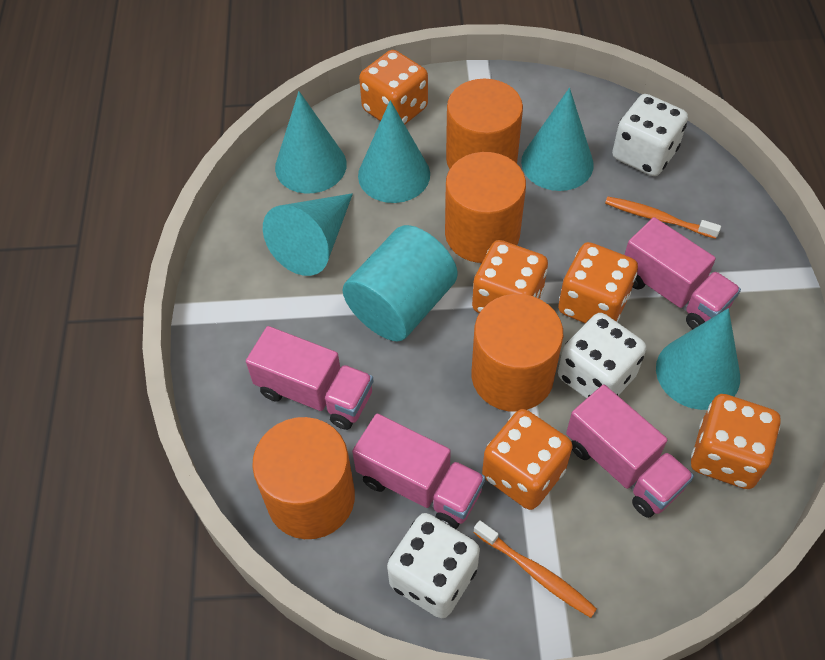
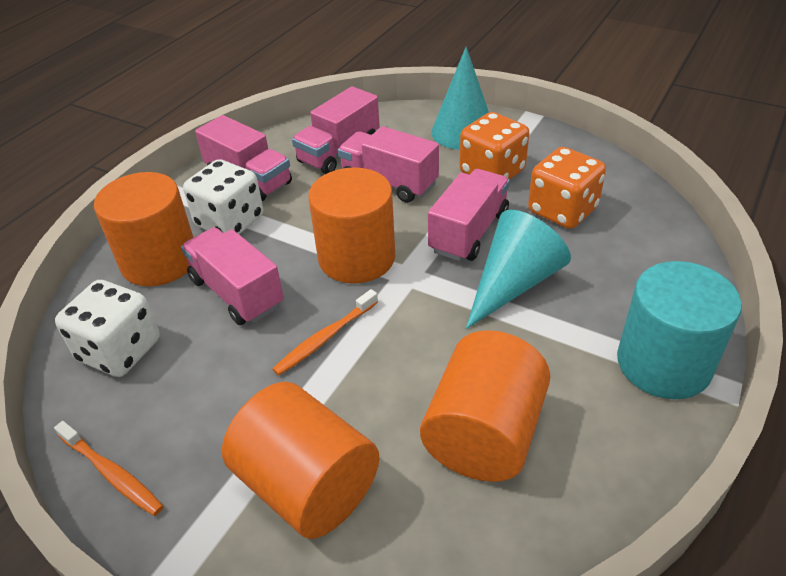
orange dice: 5 -> 2
pink truck: 4 -> 5
turquoise cone: 5 -> 2
white dice: 3 -> 2

